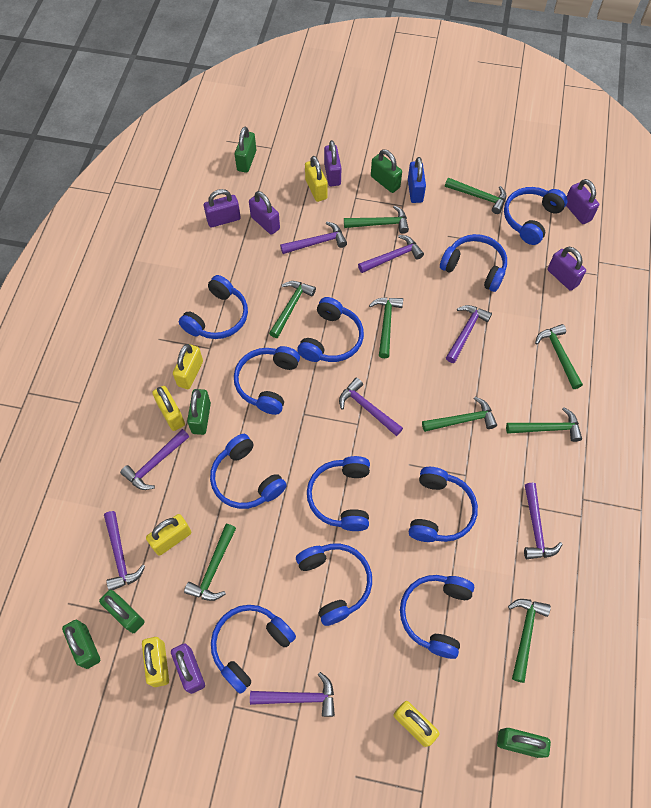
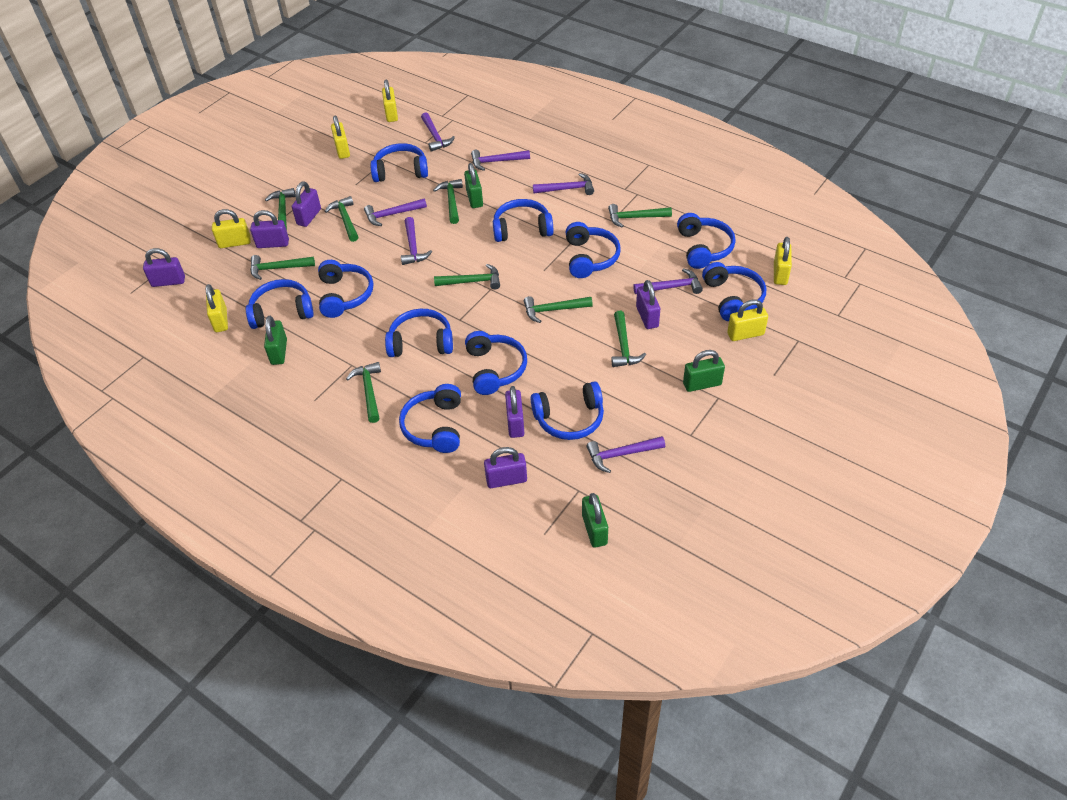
blue padlock: 1 -> 0
green padlock: 6 -> 4
purple hammer: 8 -> 7

